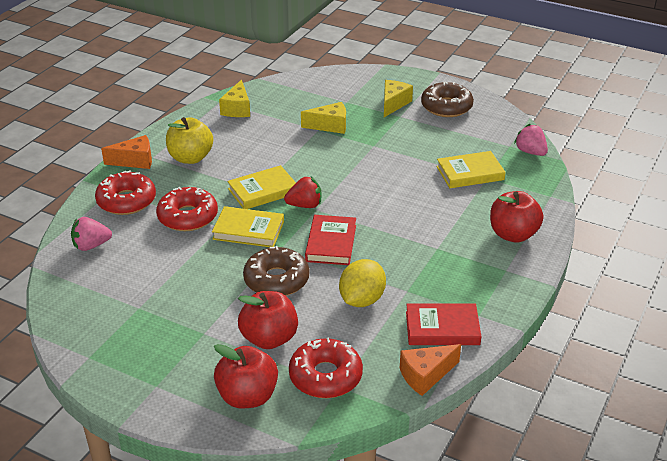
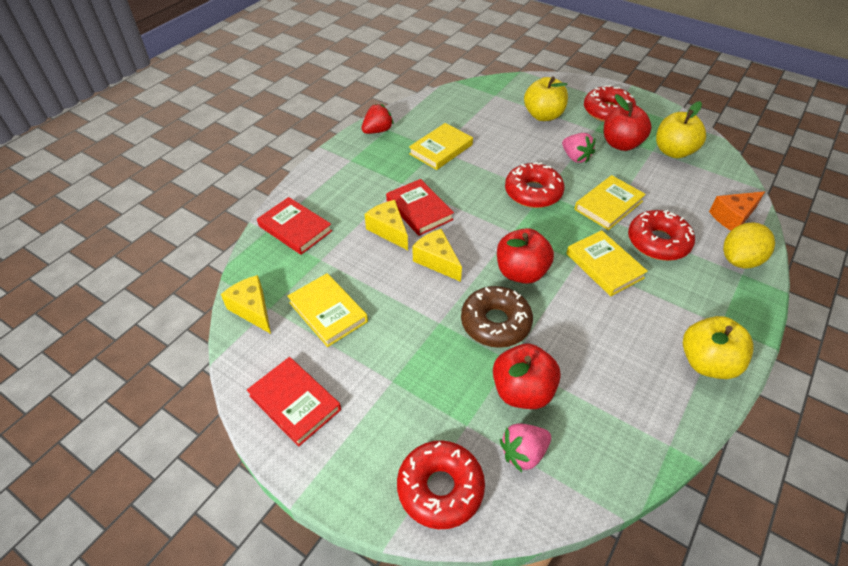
brown donut: 2 -> 1
orange cheese: 2 -> 1
red book: 2 -> 3
red donut: 3 -> 4
yellow apple: 1 -> 3
yellow book: 3 -> 4

